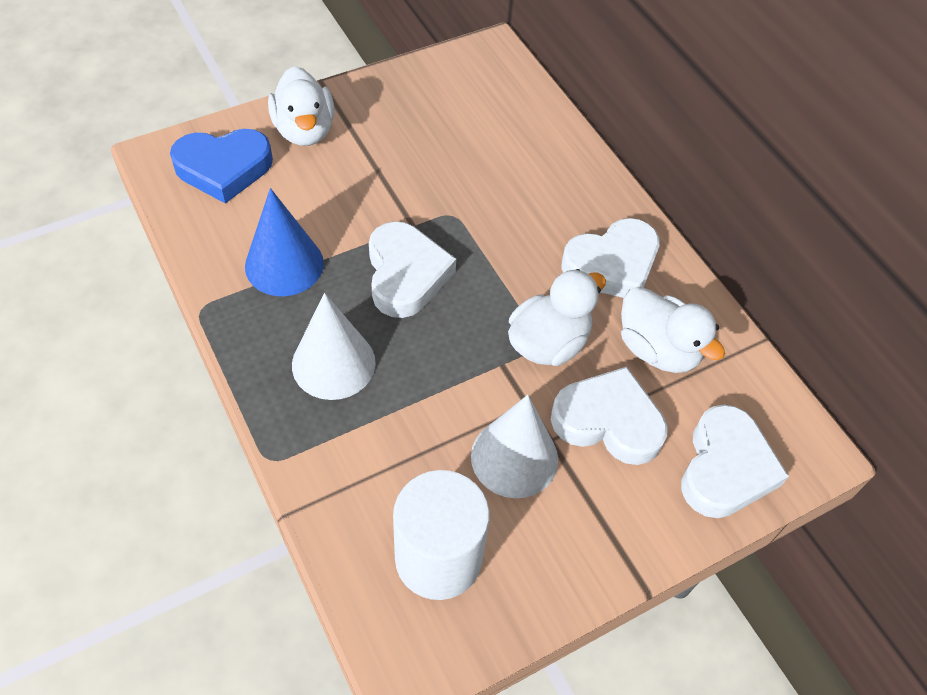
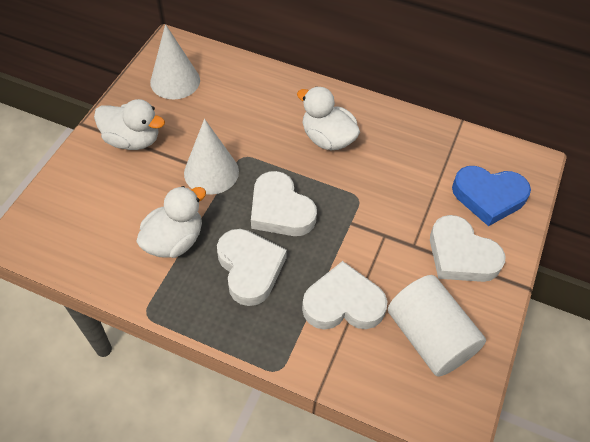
blue cone: 1 -> 0

